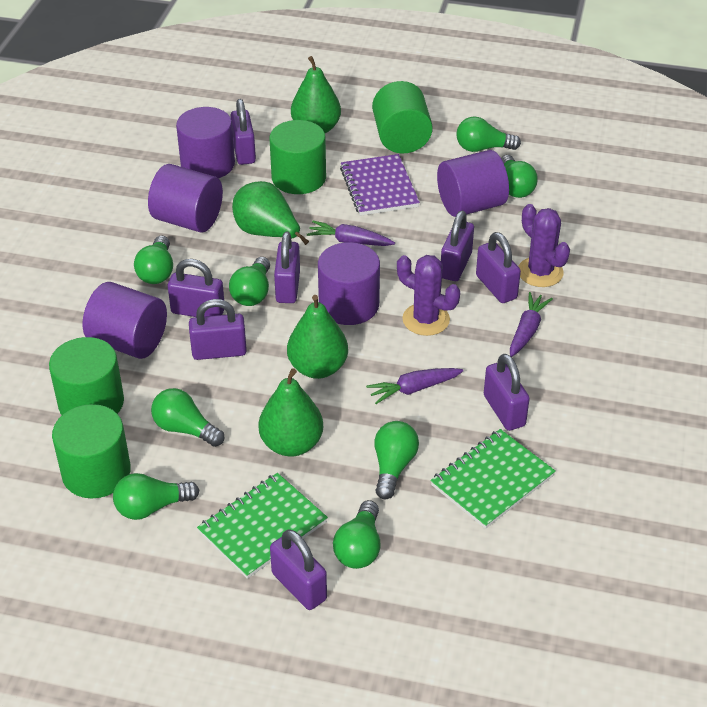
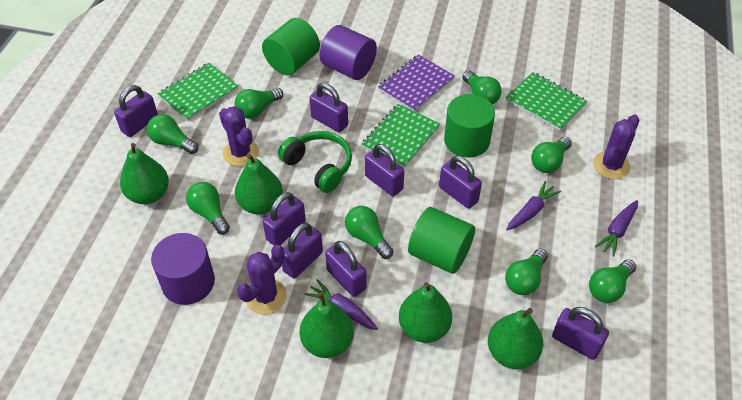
green cylinder: 4 -> 3
green headphones: 0 -> 1
green notebook: 2 -> 3
green pear: 4 -> 5
purple cactus: 2 -> 3
purple cylinder: 5 -> 2

